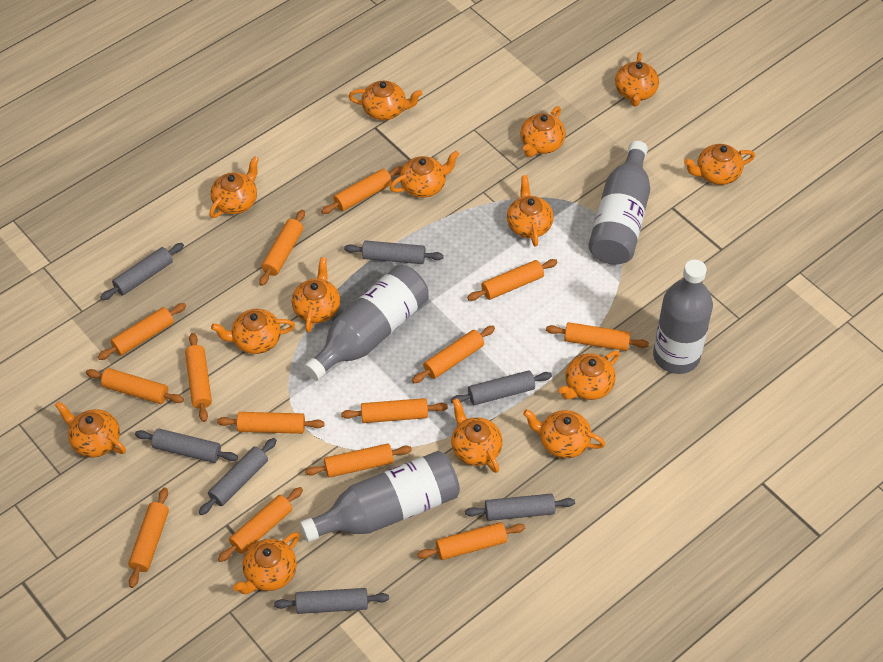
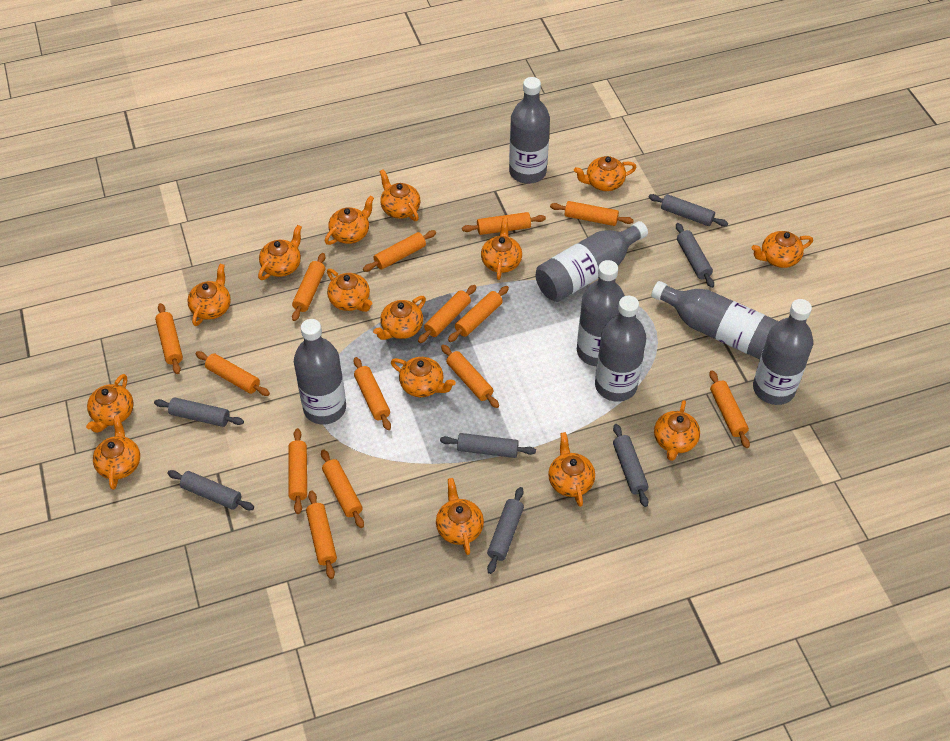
grey bottle: 4 -> 7
orange teapot: 14 -> 15

